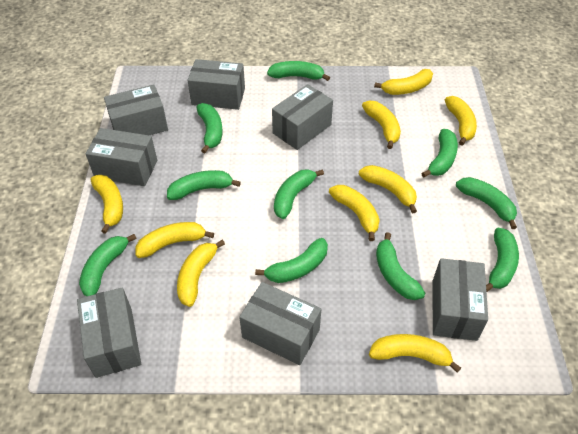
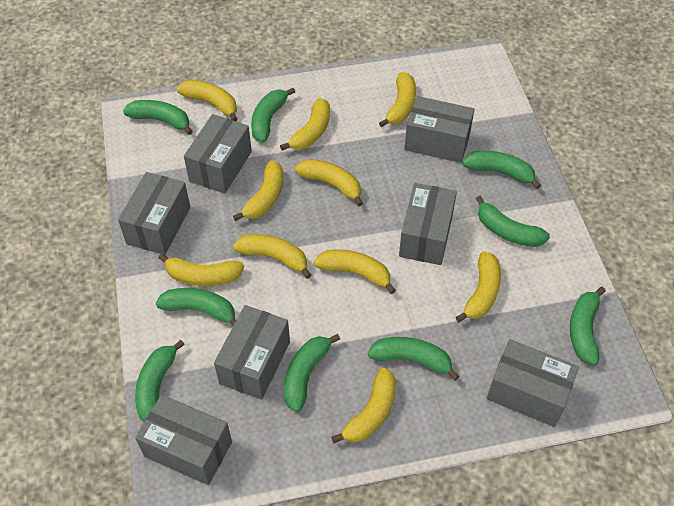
green banana: 10 -> 9
yellow banana: 9 -> 10

